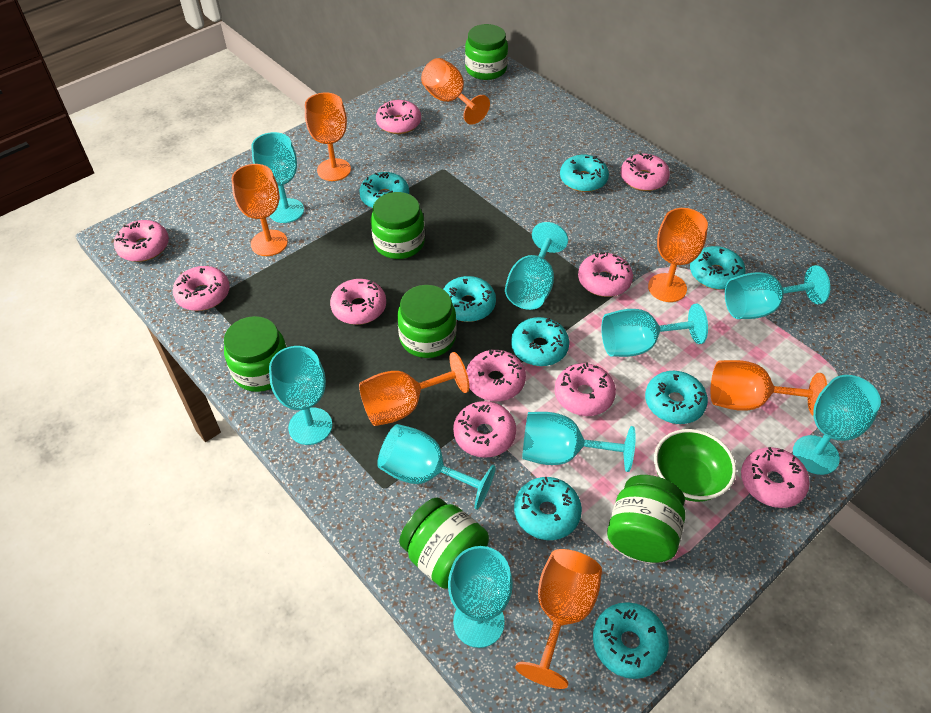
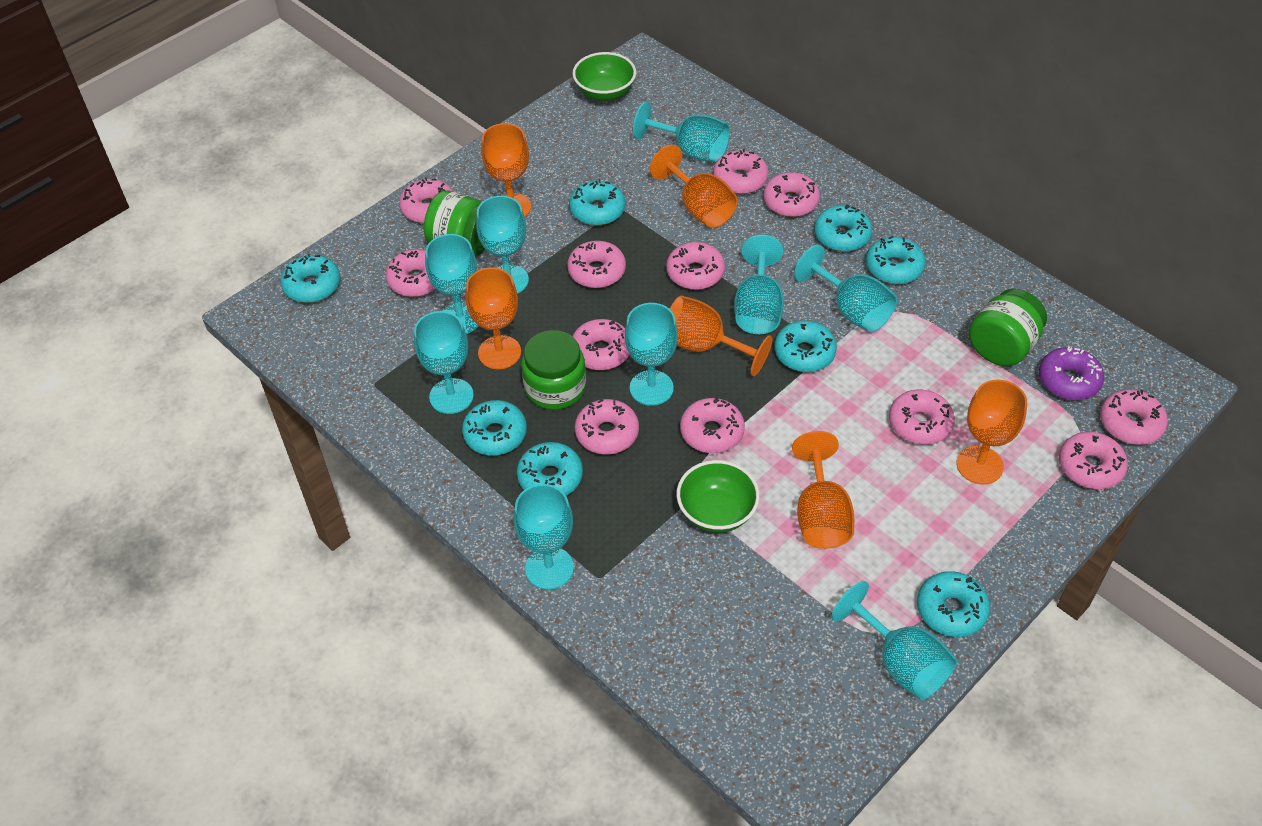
green bowl: 1 -> 2
green jar: 6 -> 3
orange goblet: 7 -> 6
pink donut: 10 -> 12
purple donut: 0 -> 1

